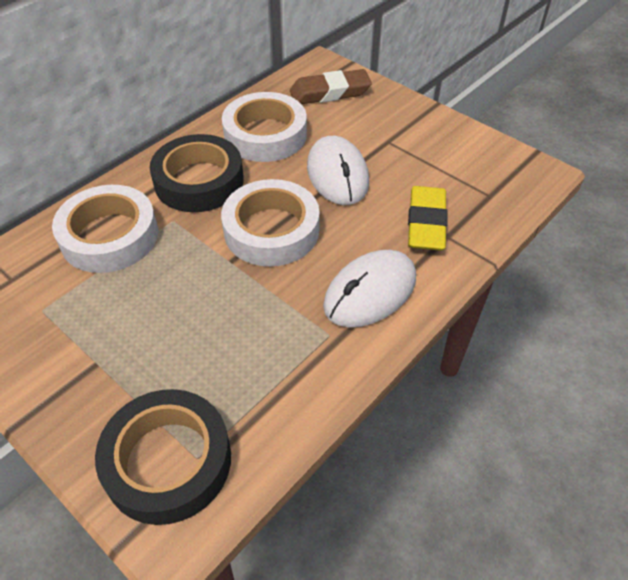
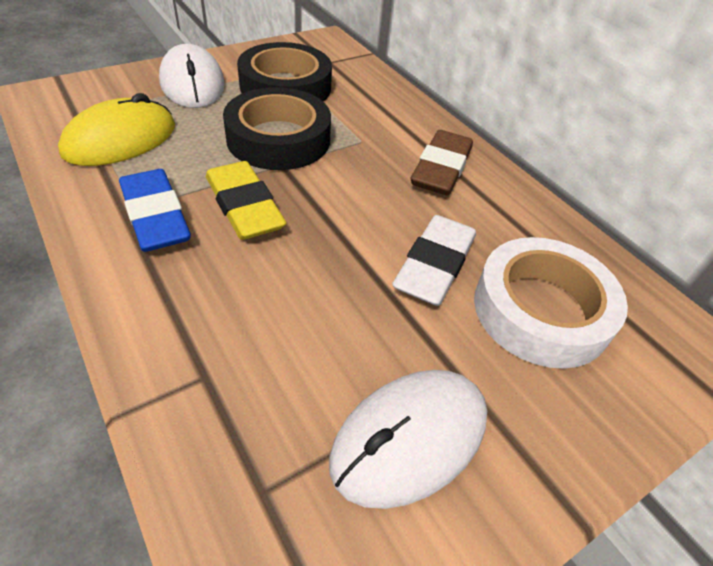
blue eraser: 0 -> 1
white eraser: 0 -> 1
white tape: 3 -> 1
yellow mouse: 0 -> 1

